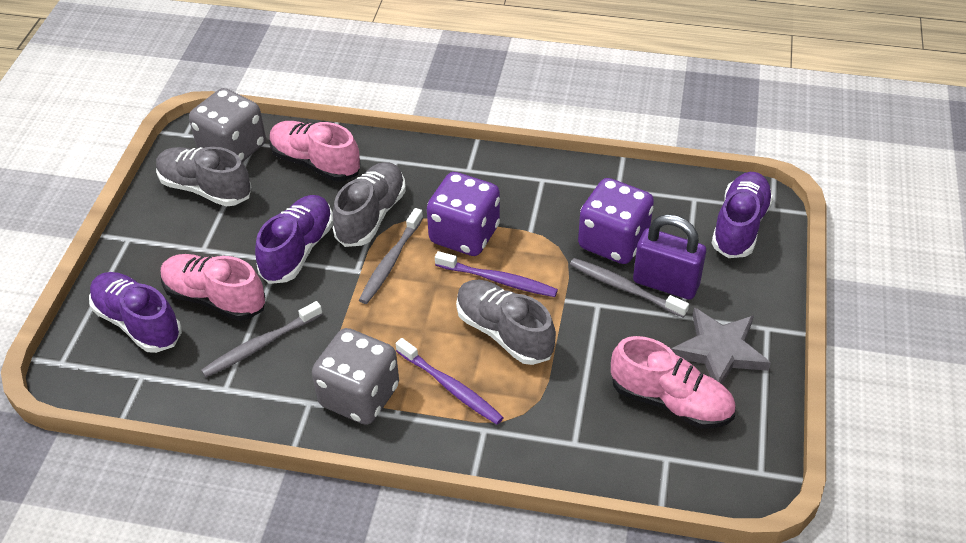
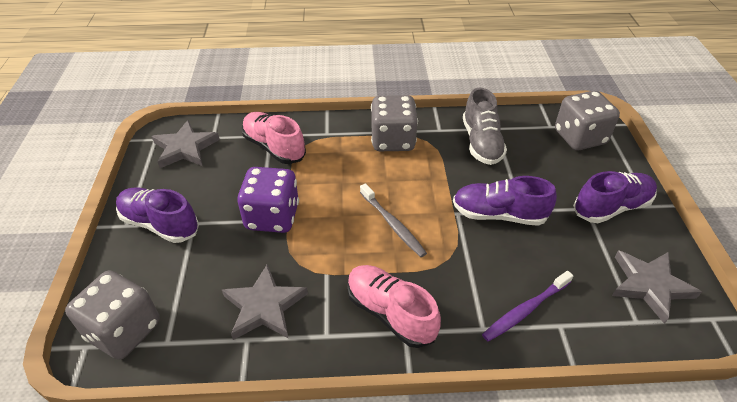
grey dice: 2 -> 3
grey shoe: 3 -> 1
grey star: 1 -> 3
grey toothbrush: 3 -> 1
pink shoe: 3 -> 2
purple dice: 2 -> 1
purple padlock: 1 -> 0
purple toothbrush: 2 -> 1

